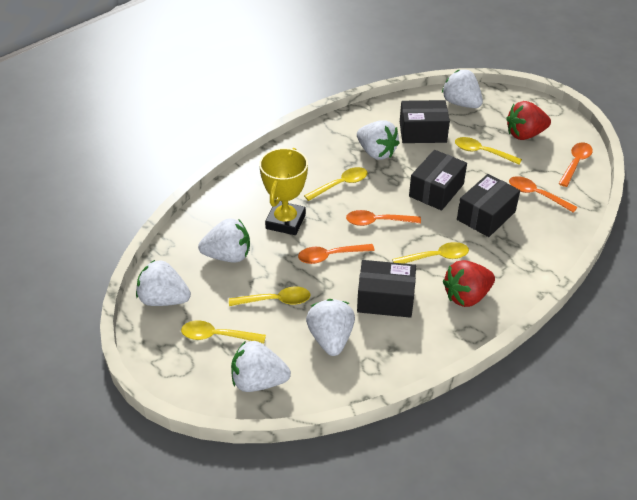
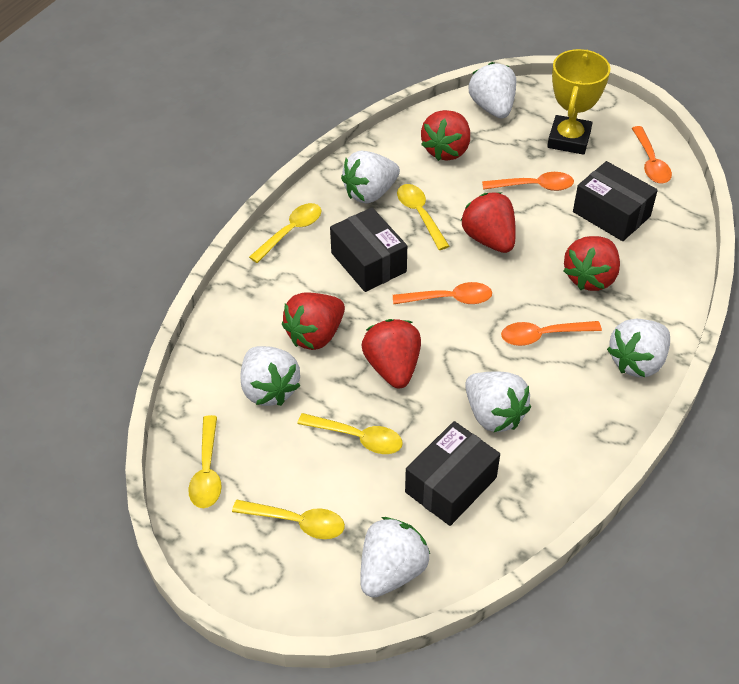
black box: 4 -> 3
red strawberry: 2 -> 5

